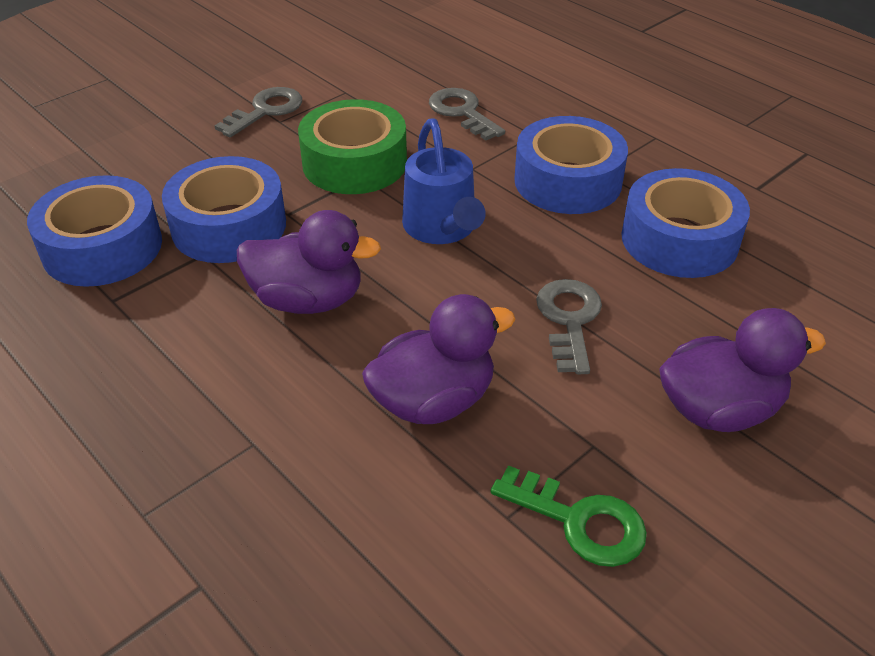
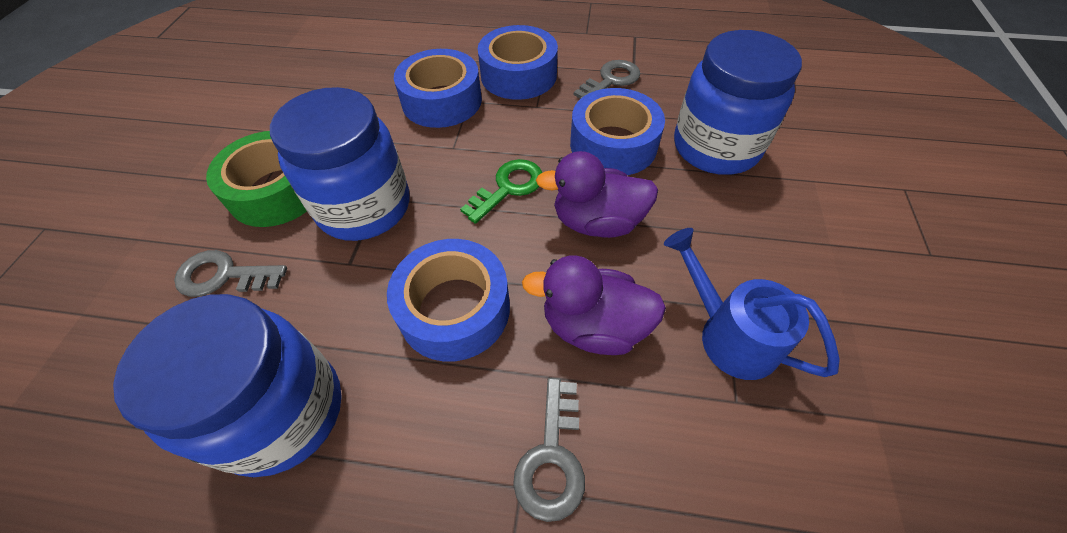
blue jar: 0 -> 3
purple duck: 3 -> 2

